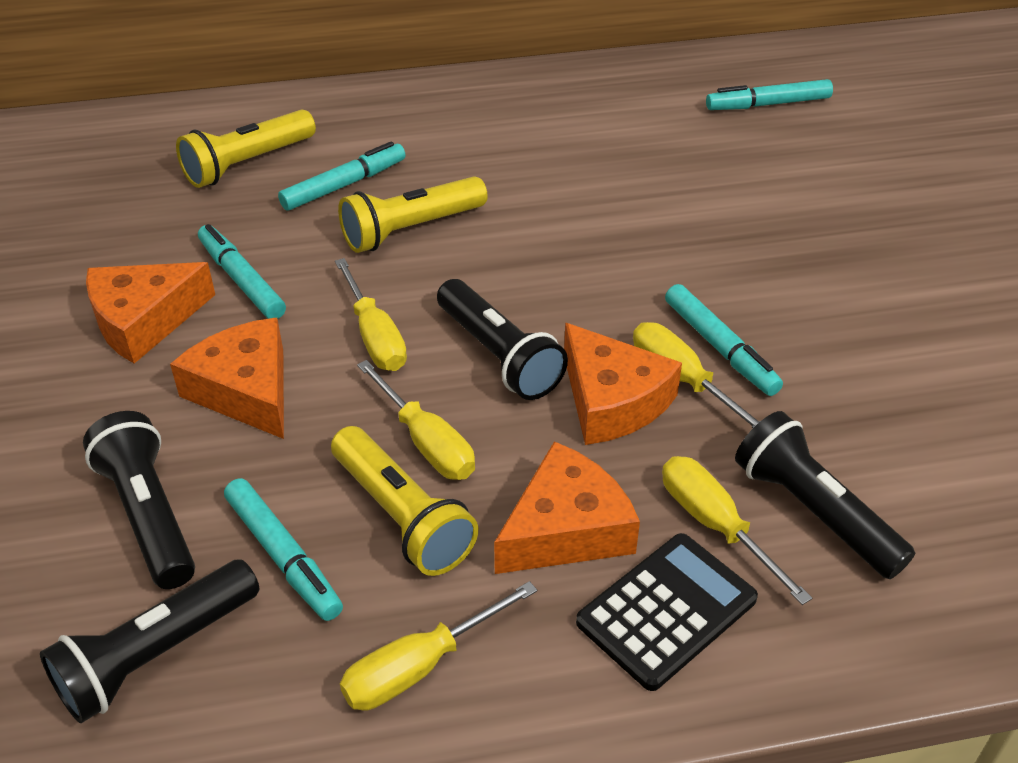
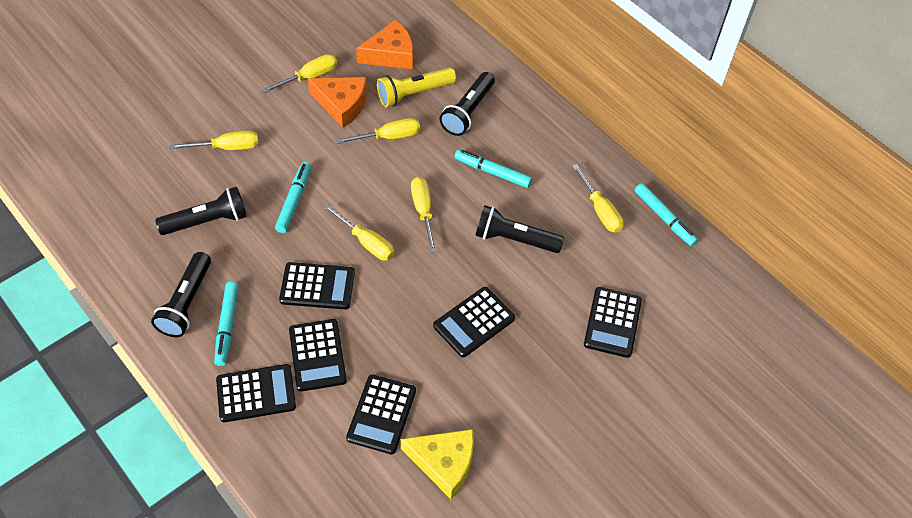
black calculator: 1 -> 6
orange cheese: 4 -> 2
turquoise marker: 5 -> 4
yellow cheese: 0 -> 1
yellow flashlight: 3 -> 1
yellow screwdriver: 5 -> 6

